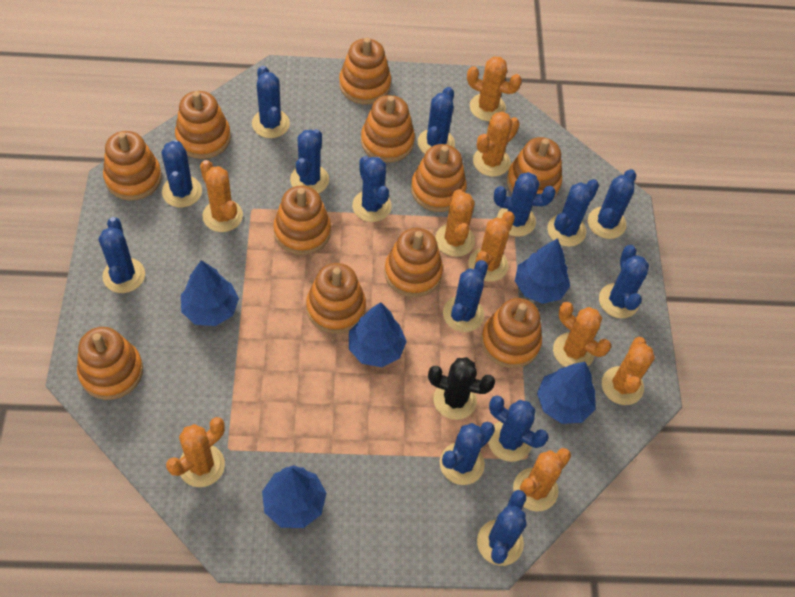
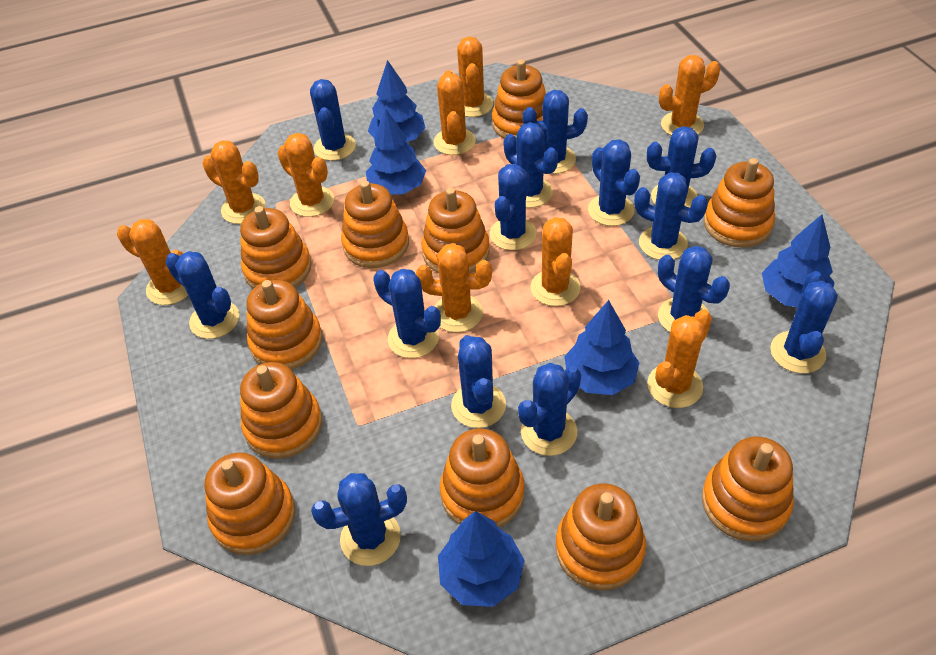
black cactus: 1 -> 0

